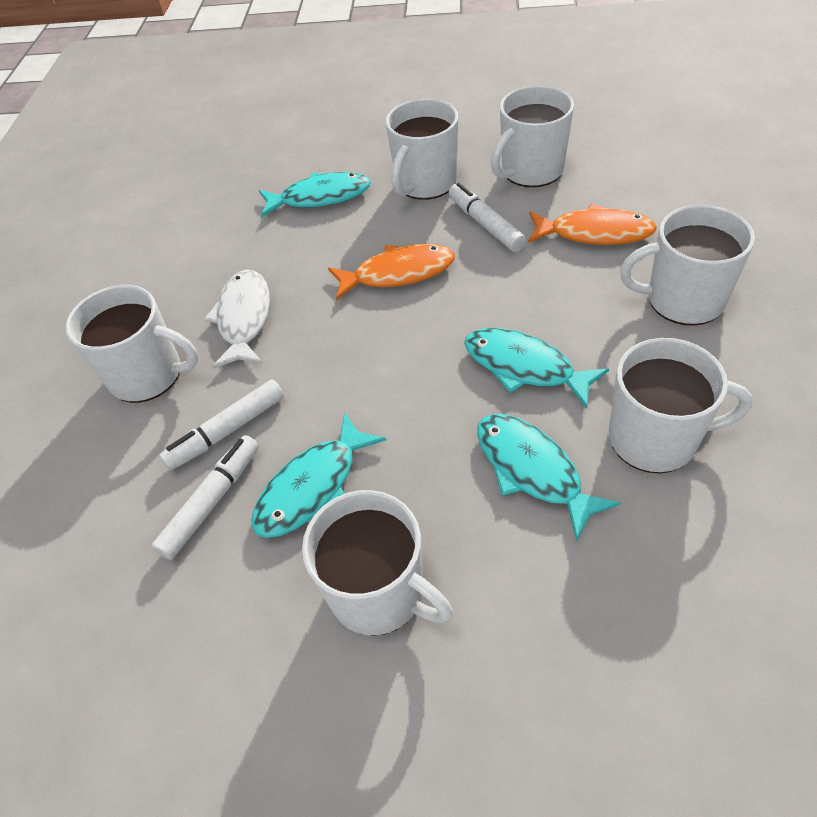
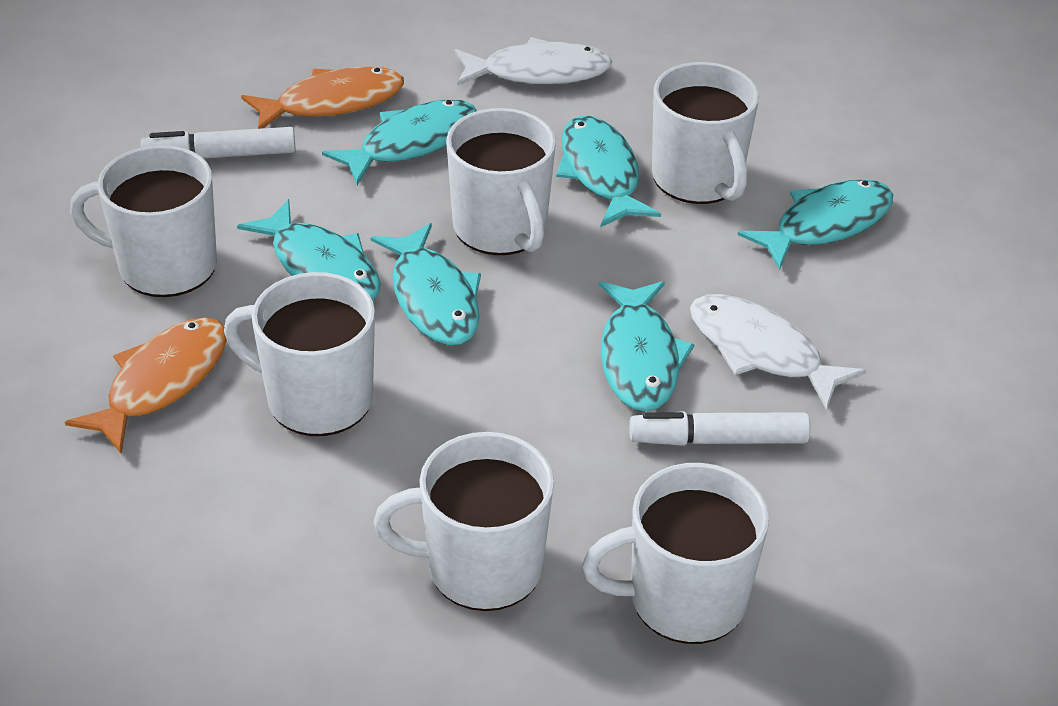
turquoise fish: 4 -> 6
white fish: 1 -> 2
white marker: 3 -> 2

